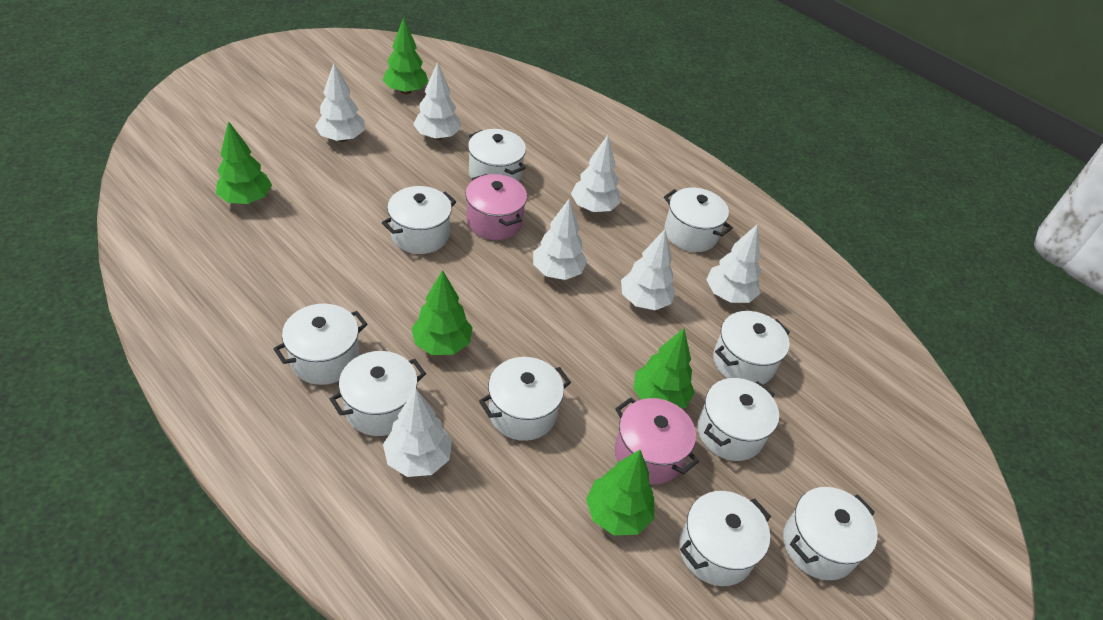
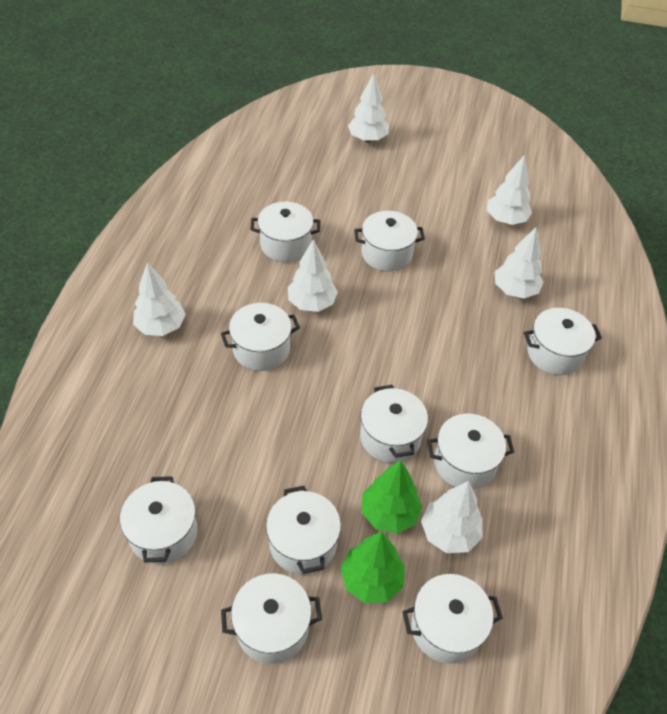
green tree: 5 -> 2
pink pot: 2 -> 0
white tree: 7 -> 6

